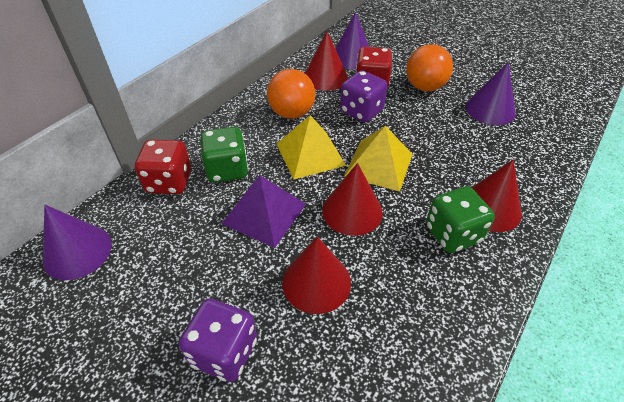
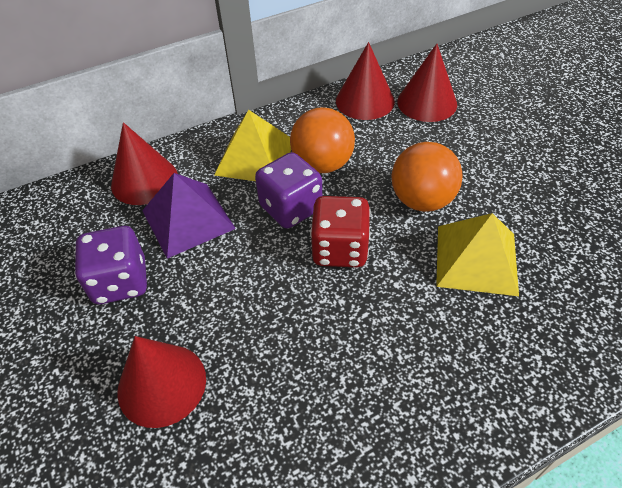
green dice: 2 -> 0
purple cone: 3 -> 0
red dice: 2 -> 1

